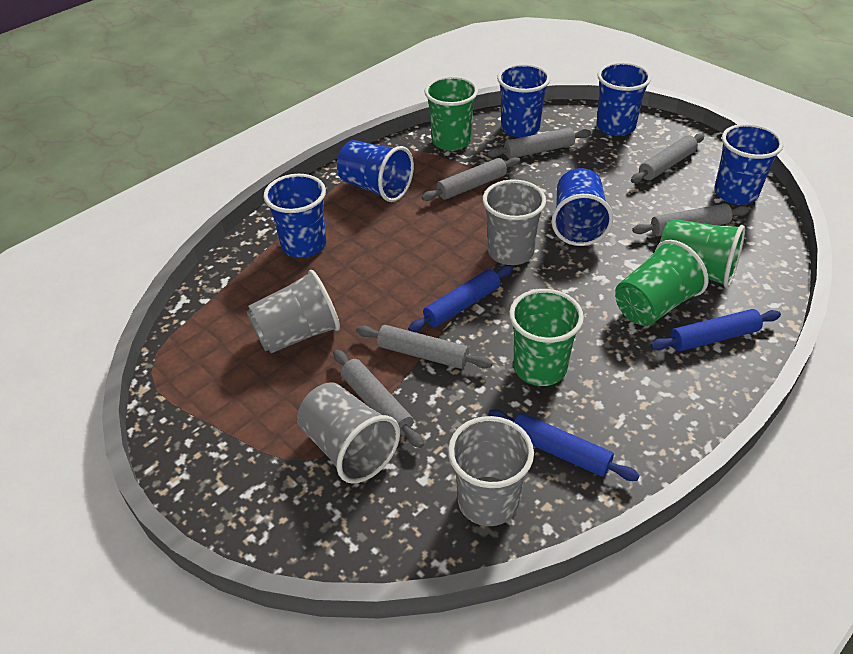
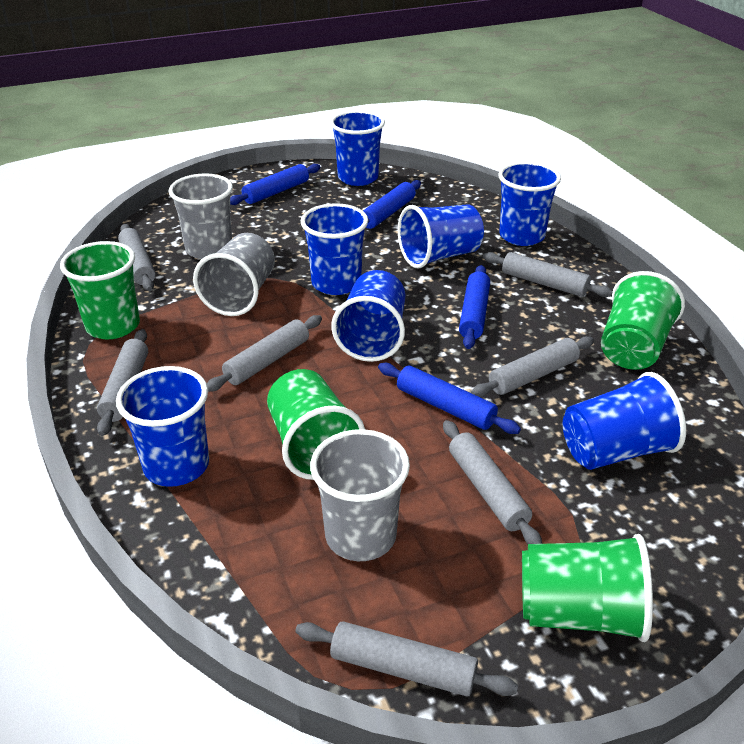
blue cup: 6 -> 7
blue rolling pin: 3 -> 4
grey cup: 4 -> 3
grey rolling pin: 6 -> 7

